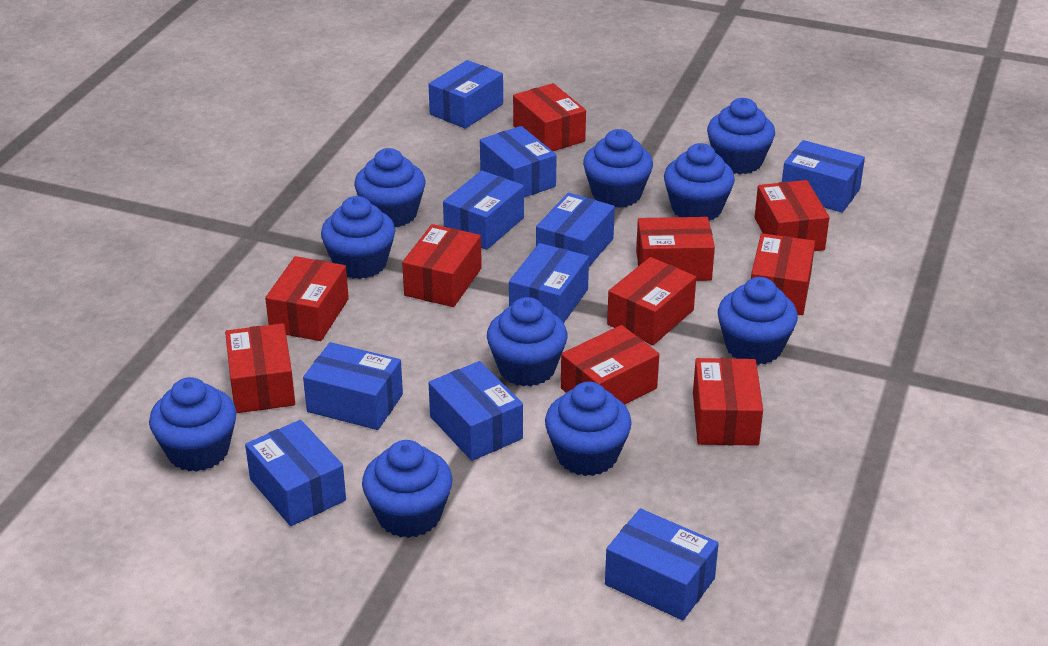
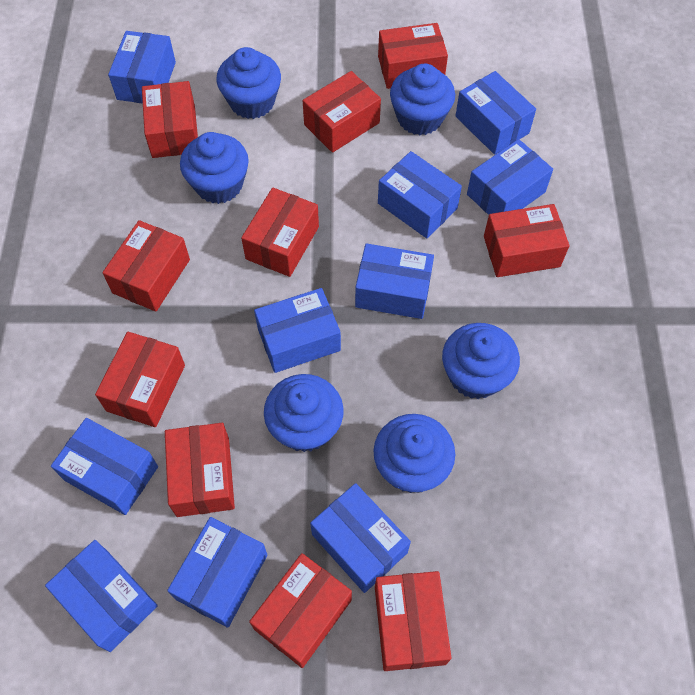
blue cupcake: 10 -> 6

